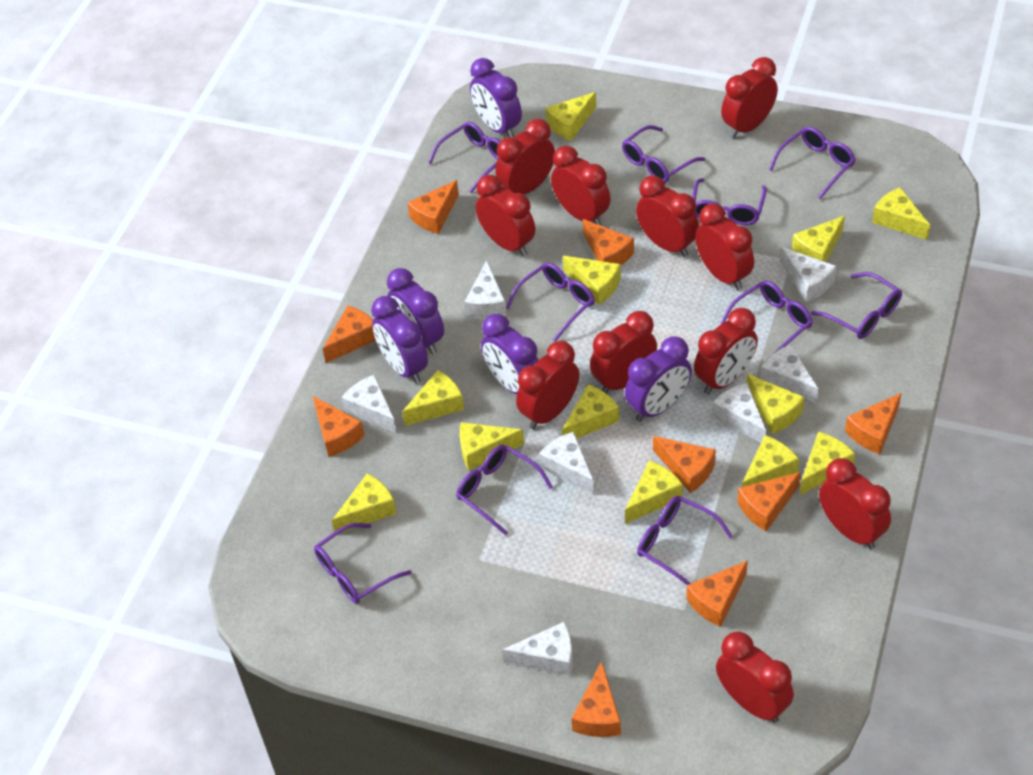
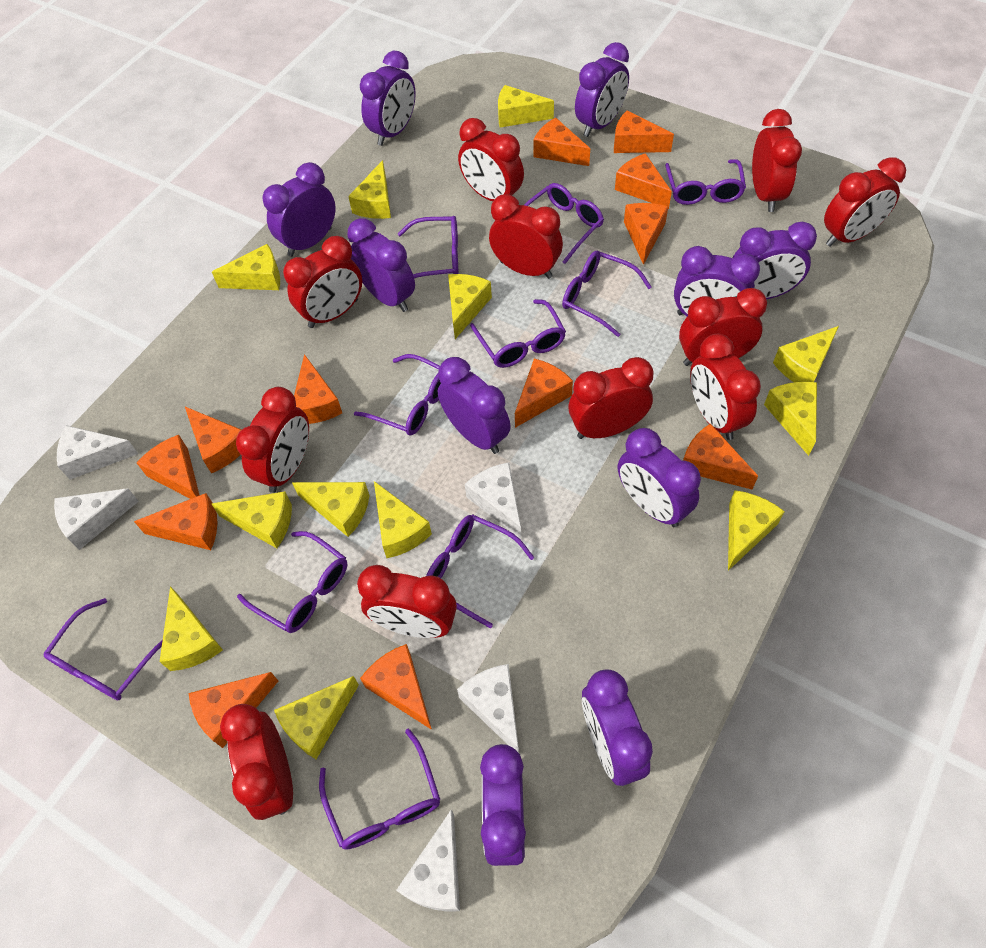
orange cheese: 9 -> 12
purple clock: 5 -> 10
white cheese: 7 -> 5

